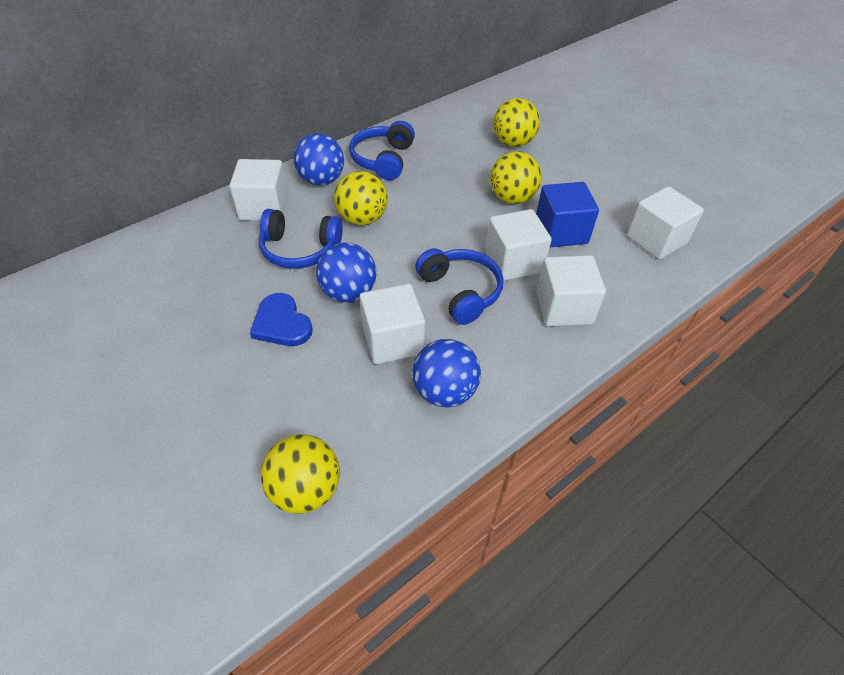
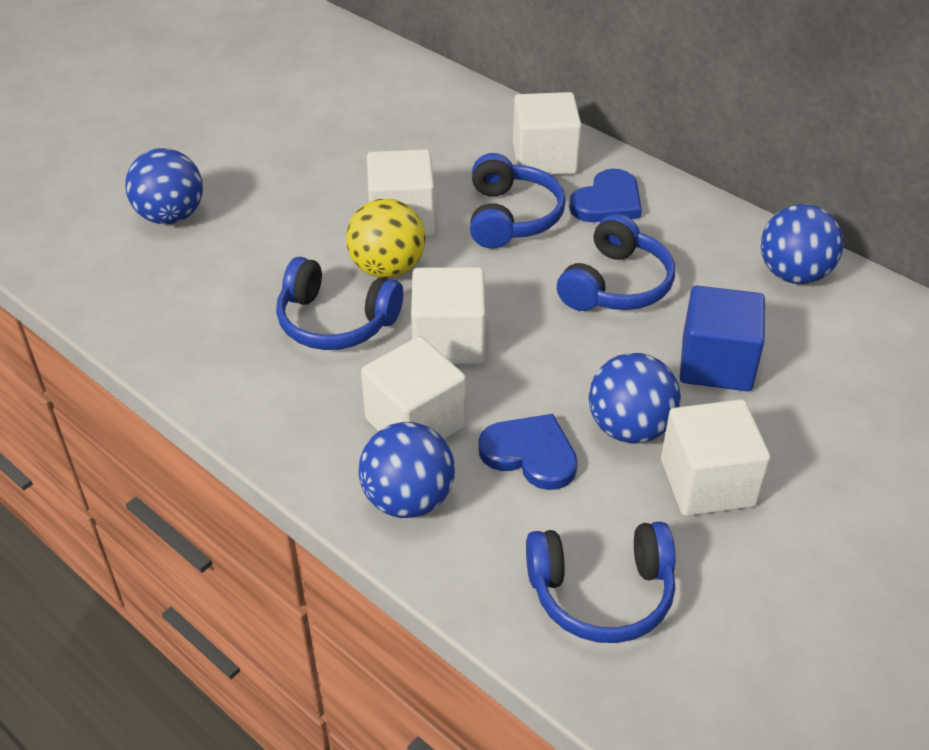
blue ball: 3 -> 4
blue headphones: 3 -> 4
blue heart: 1 -> 2
yellow ball: 4 -> 1

